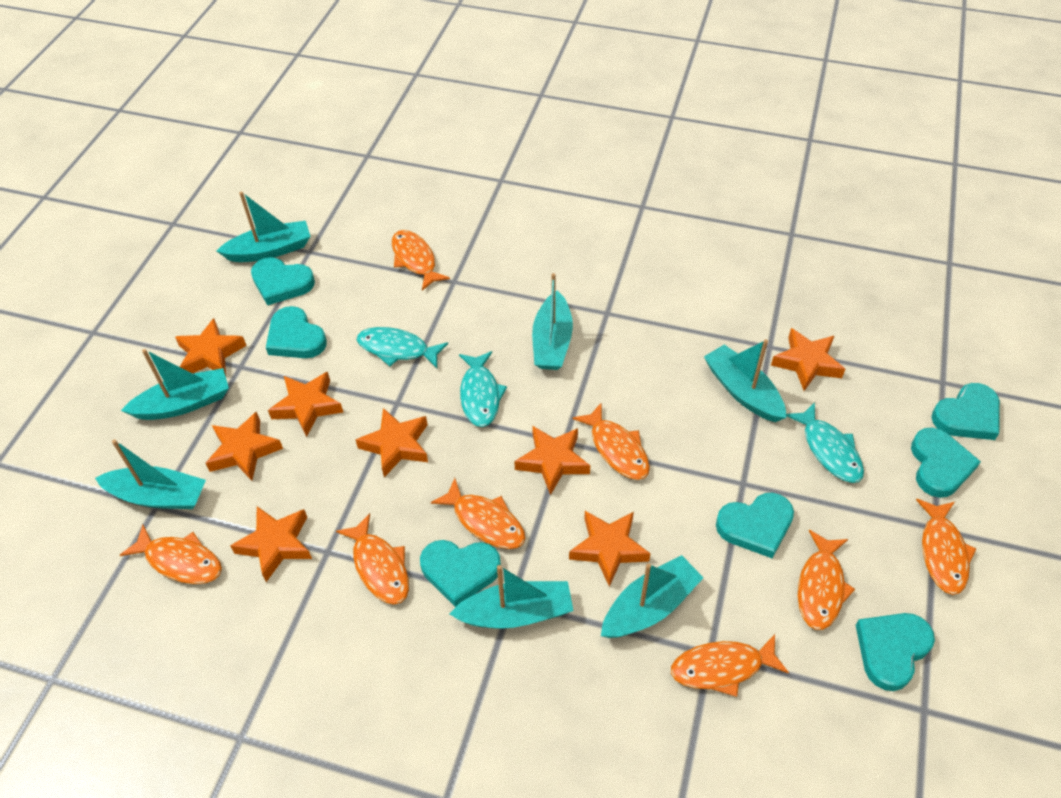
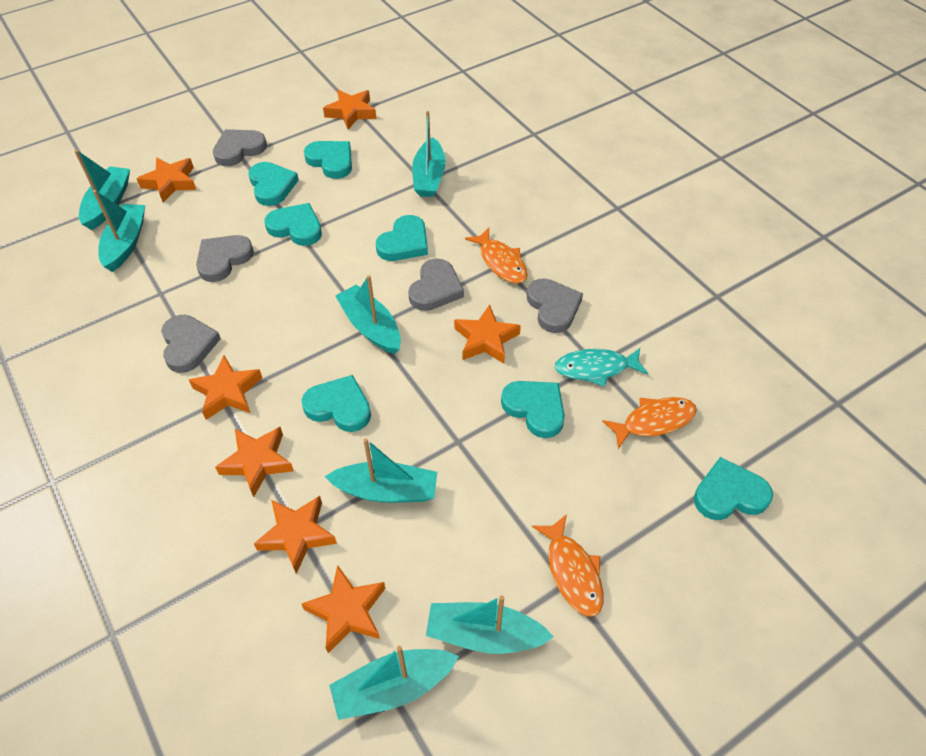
grey heart: 0 -> 5
orange fish: 8 -> 3
orange star: 8 -> 7
turquoise fish: 3 -> 1

